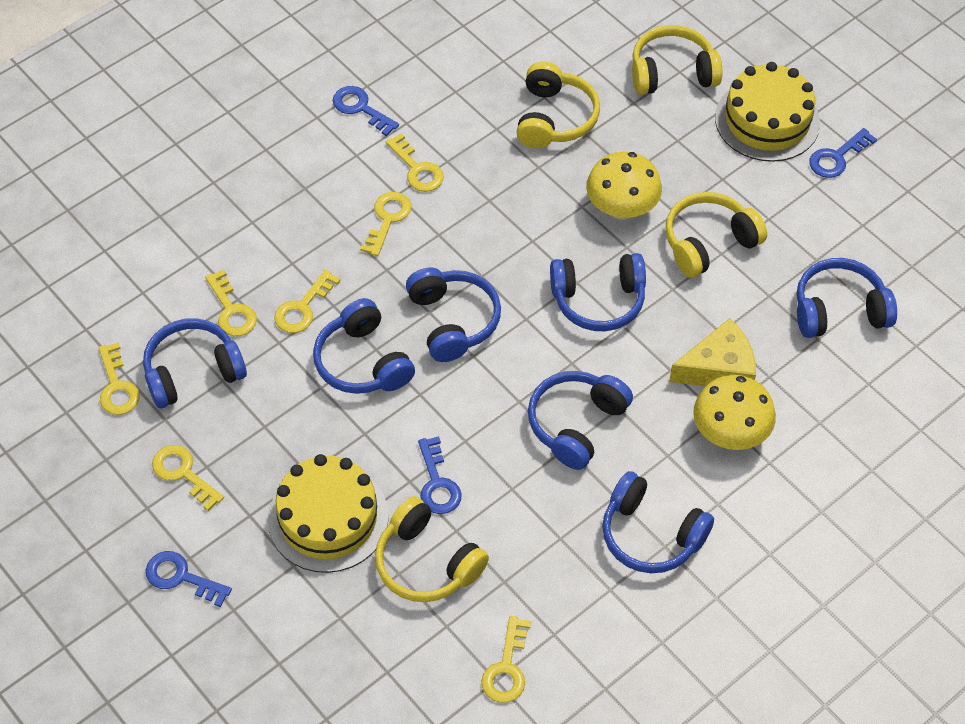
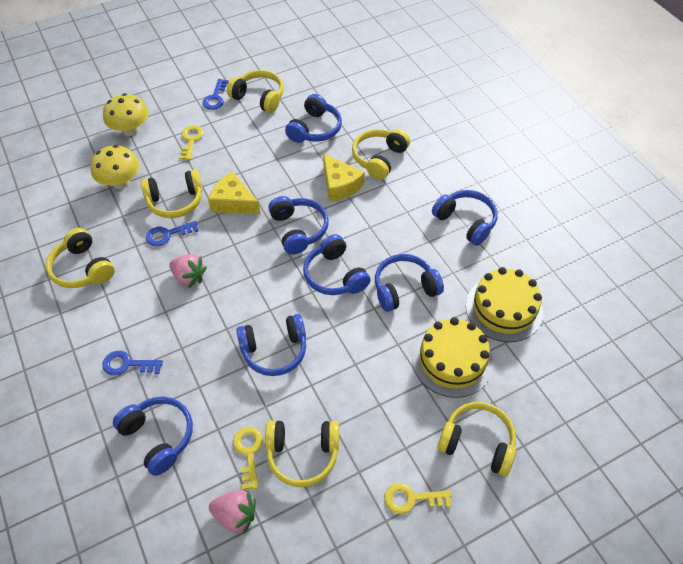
blue key: 4 -> 3
pink strawberry: 0 -> 2
yellow cheese: 1 -> 2
yellow headphones: 4 -> 6
yellow key: 7 -> 3

